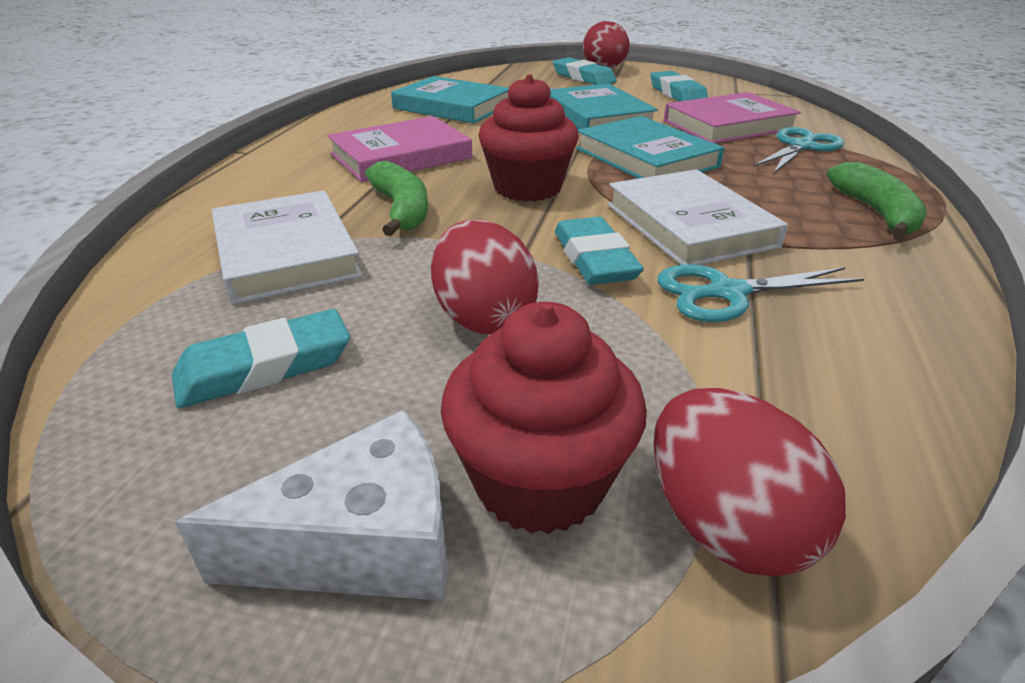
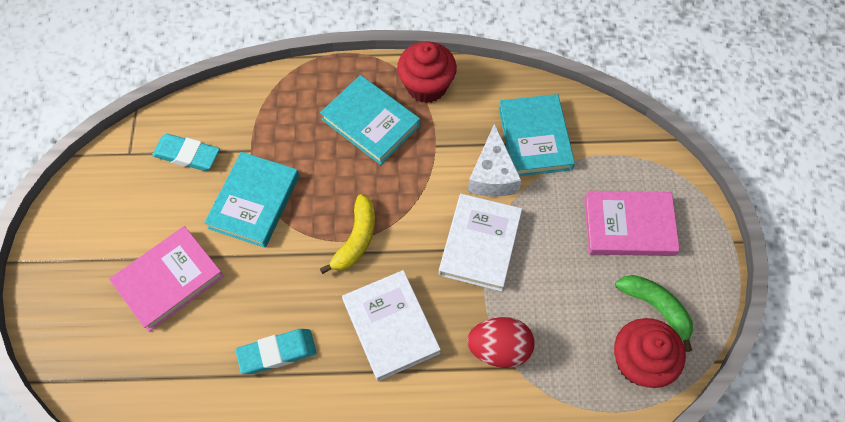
green banana: 2 -> 1
red egg: 3 -> 1
turquoise eraser: 4 -> 2
turquoise scissors: 2 -> 0
yellow banana: 0 -> 1

